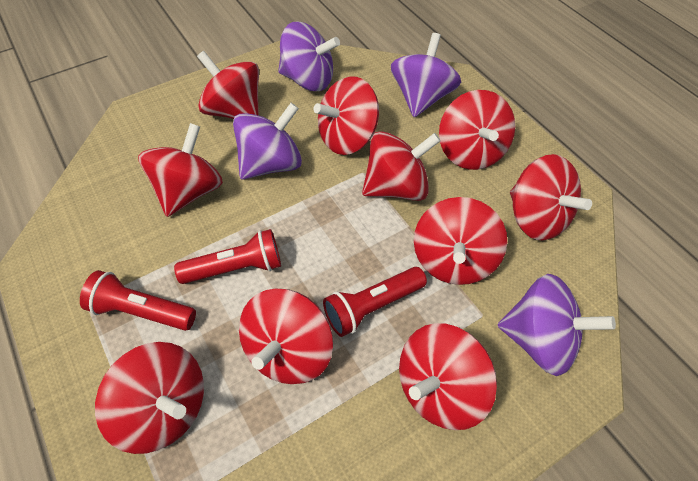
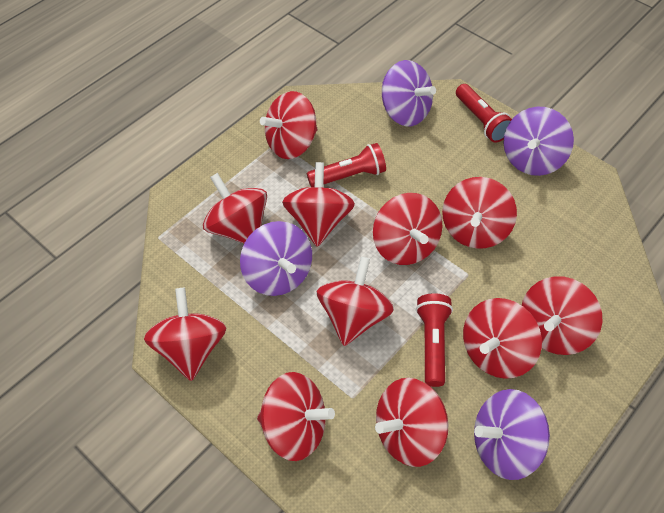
red spinning top: 10 -> 11

